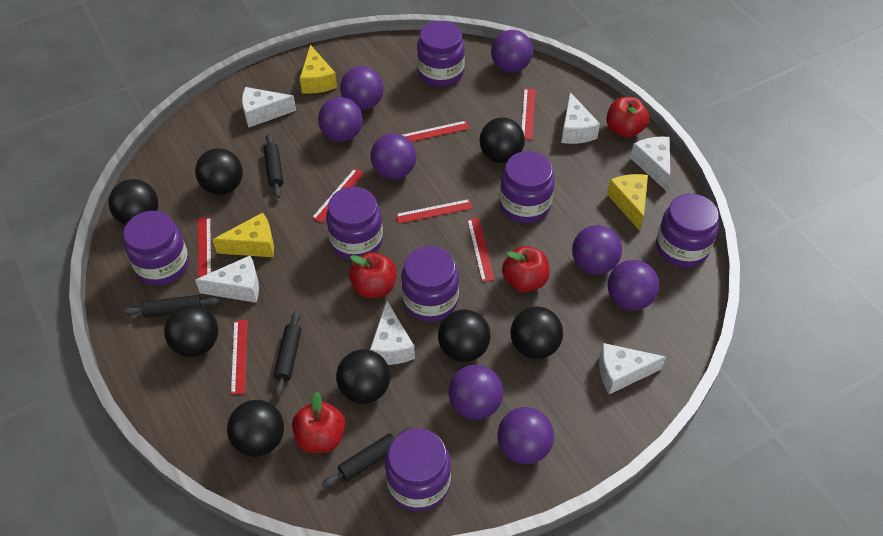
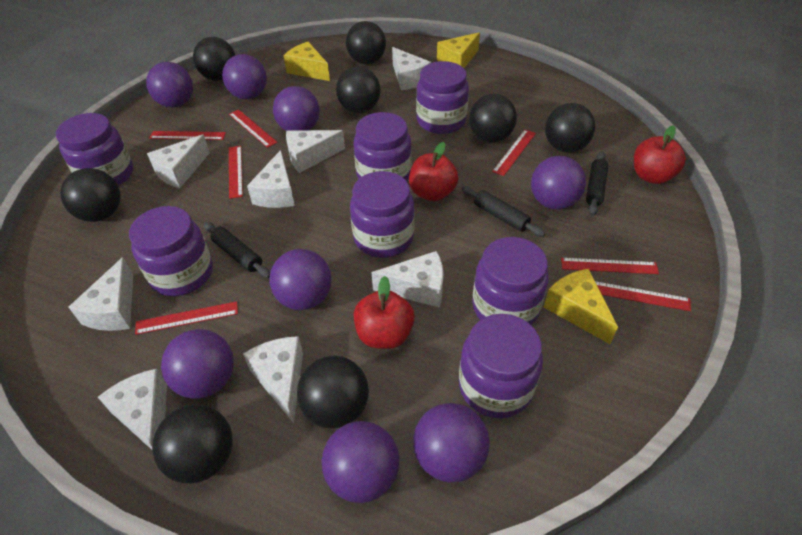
black rolling pin: 4 -> 3
red apple: 4 -> 3
white cheese: 6 -> 8

